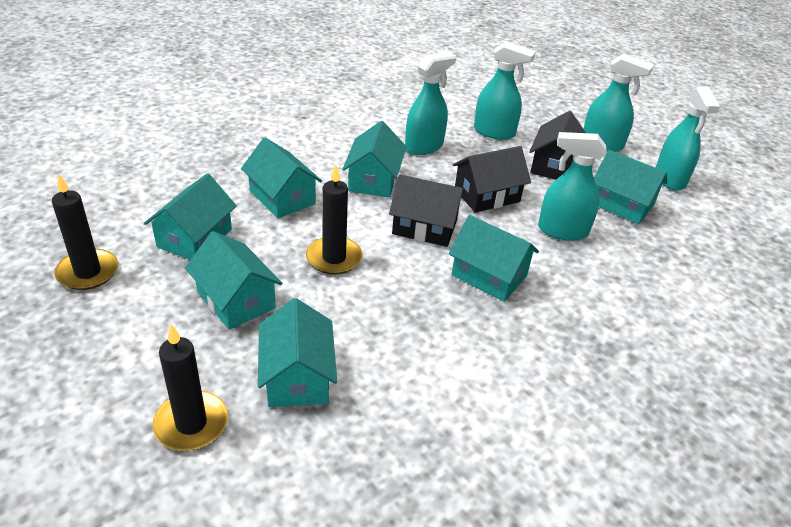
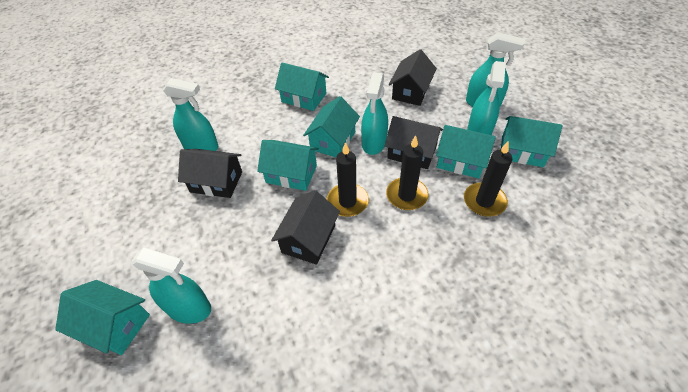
black house: 3 -> 4
turquoise house: 7 -> 6

